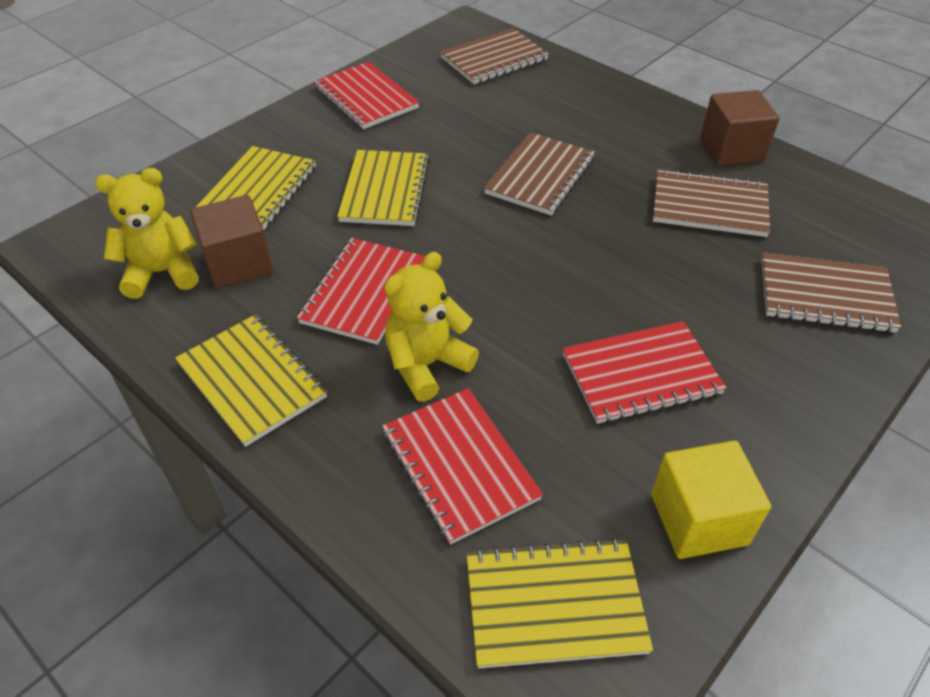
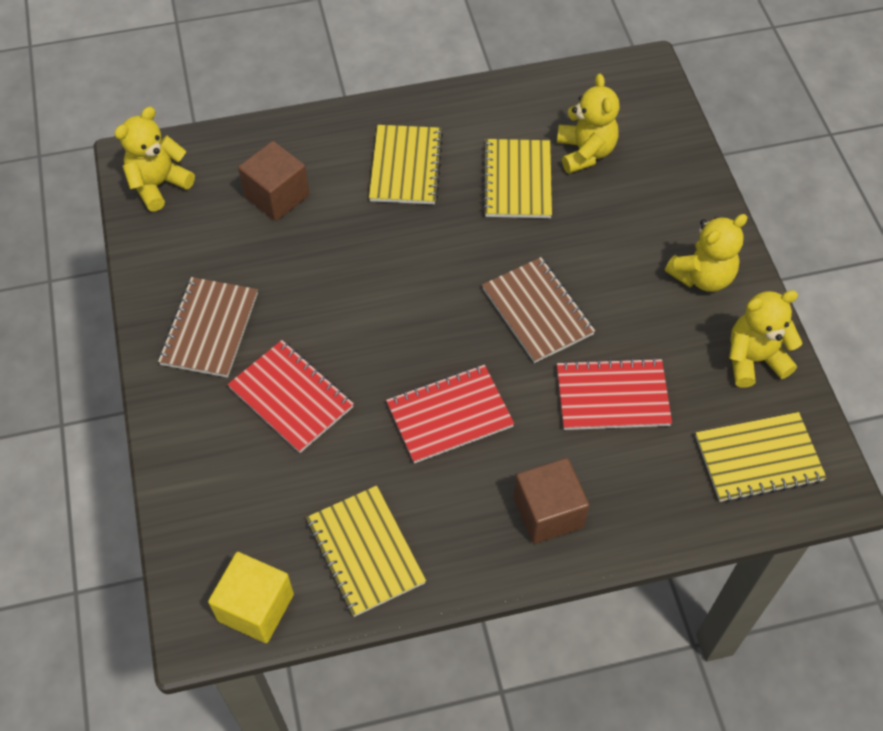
brown notebook: 4 -> 2
red notebook: 4 -> 3
yellow teddy bear: 2 -> 4

